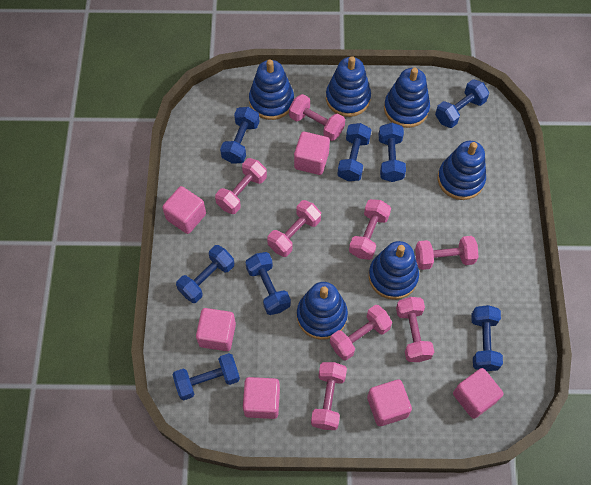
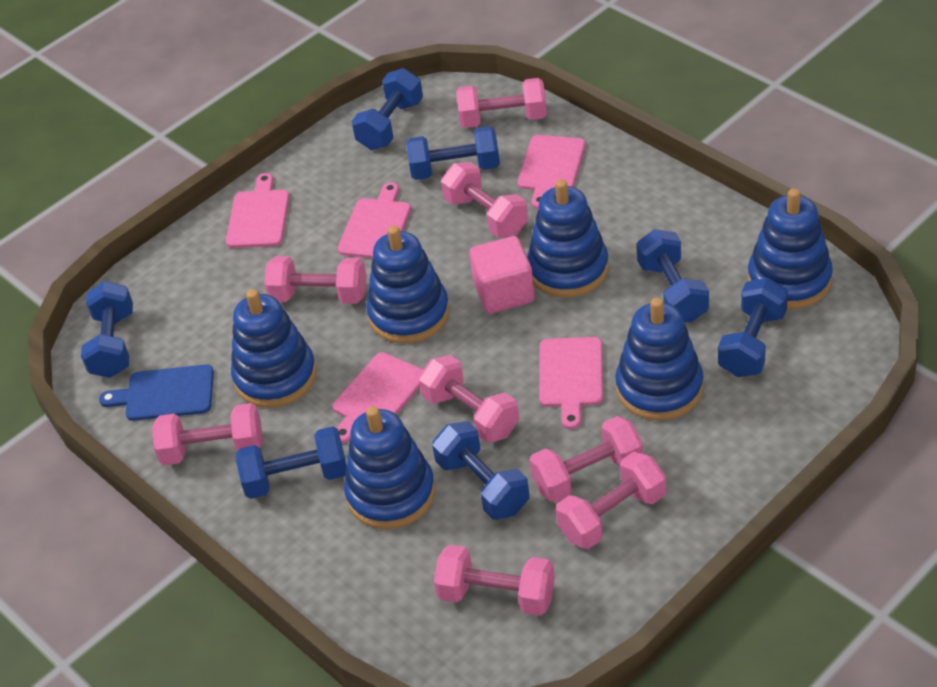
blue cutting board: 0 -> 1
blue dumbbell: 8 -> 7
pink cube: 6 -> 1
pink cutting board: 0 -> 5

